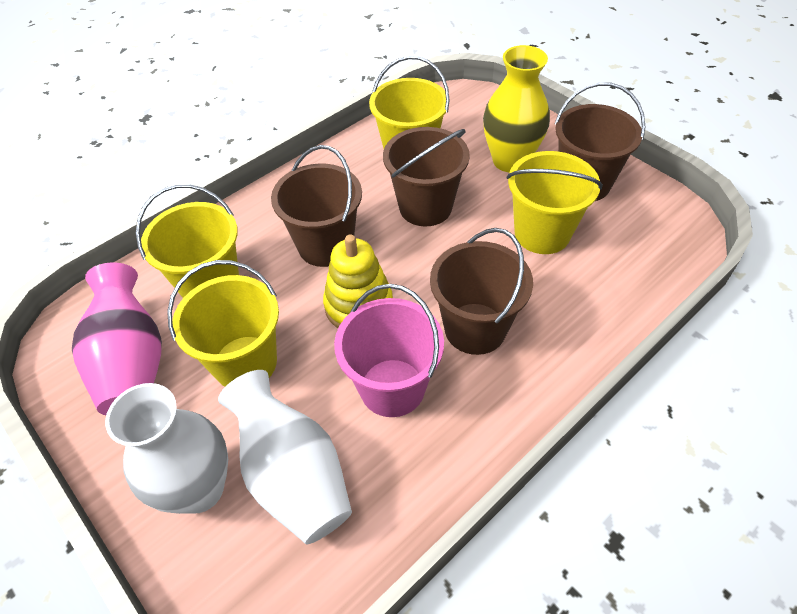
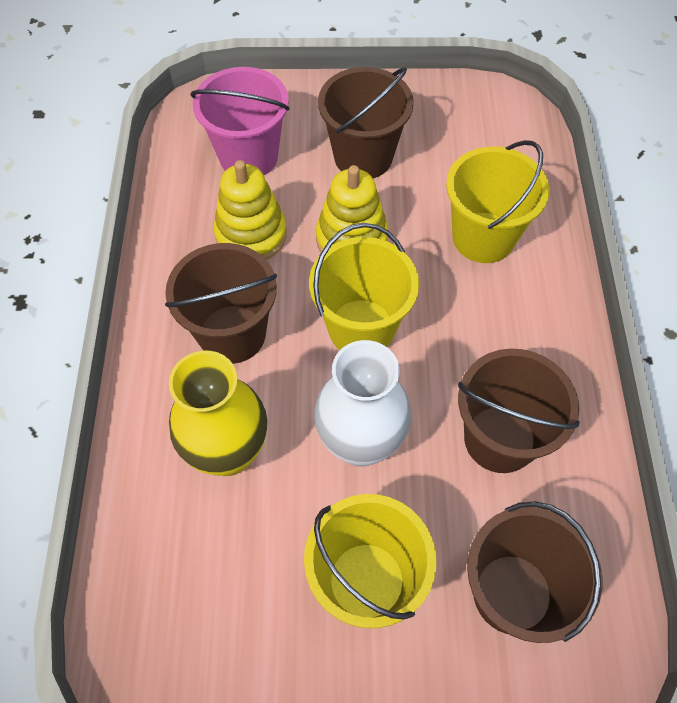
pink vase: 1 -> 0
white vase: 2 -> 1
yellow bucket: 4 -> 3
yellow stacking toy: 1 -> 2

